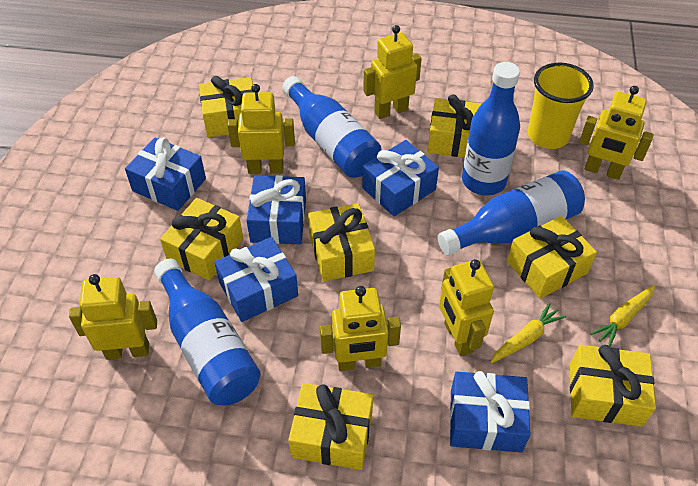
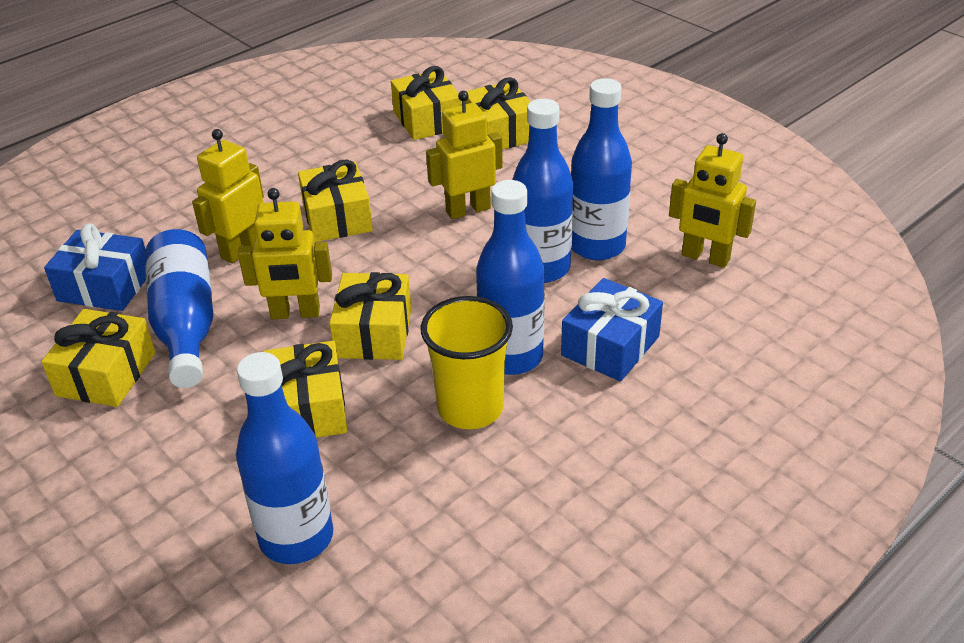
blue bottle: 4 -> 5
blue gift: 5 -> 2
yellow carrot: 2 -> 0
yellow gift: 7 -> 6
yellow robot: 6 -> 4

